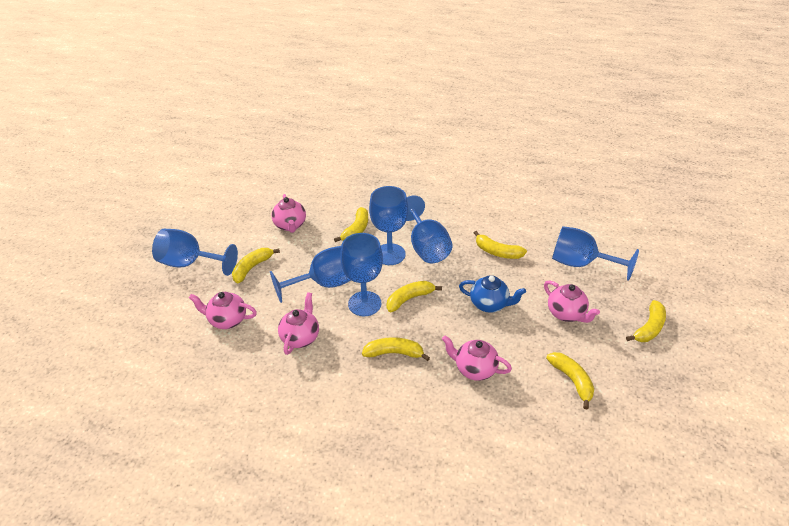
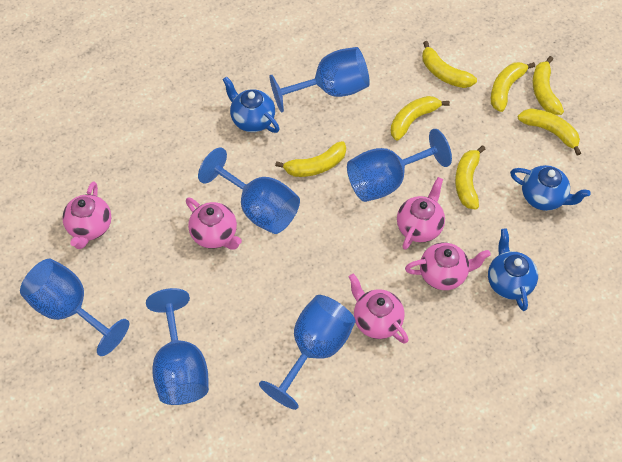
blue teapot: 1 -> 3

